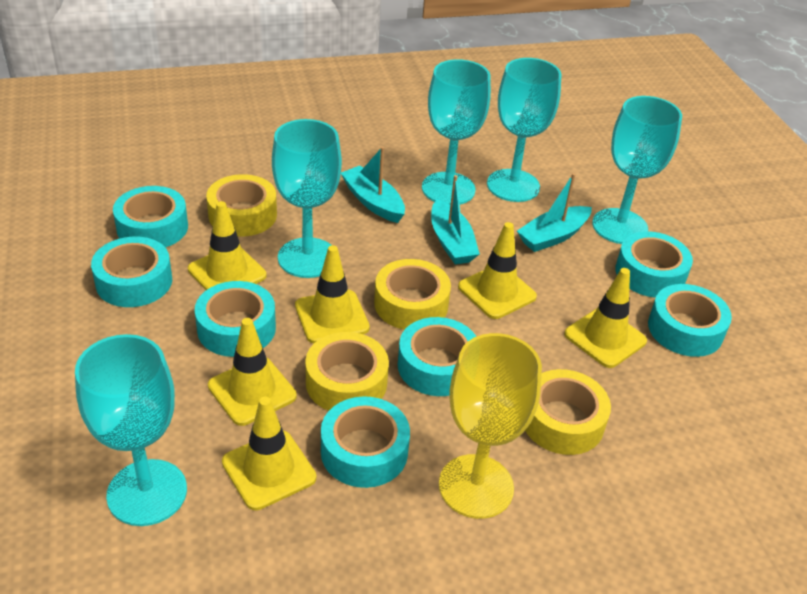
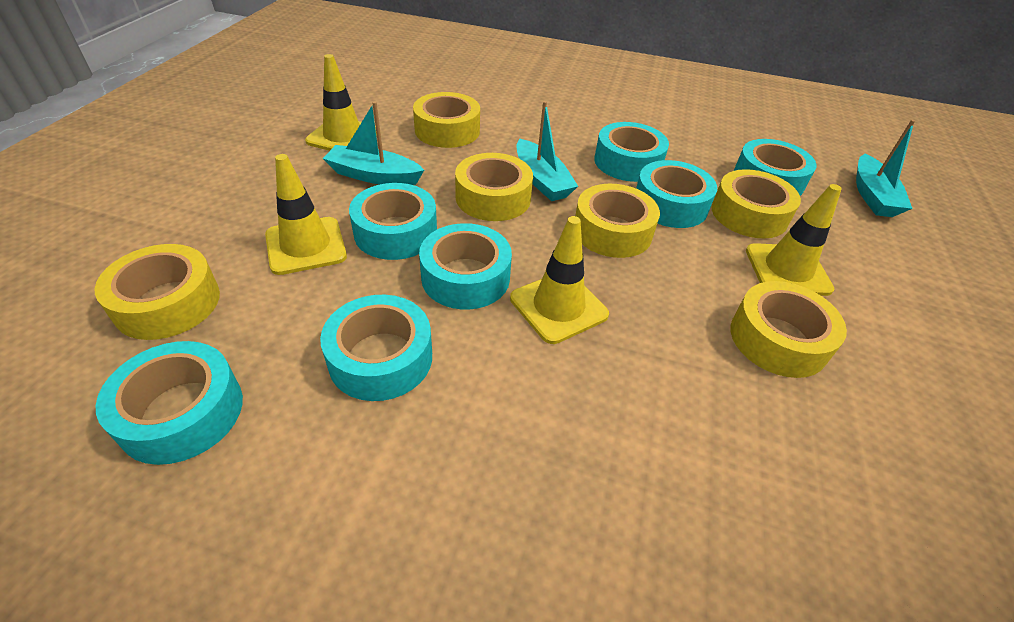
turquoise goblet: 5 -> 0
yellow goblet: 1 -> 0
yellow tape: 4 -> 6
yellow traffic cone: 6 -> 4

